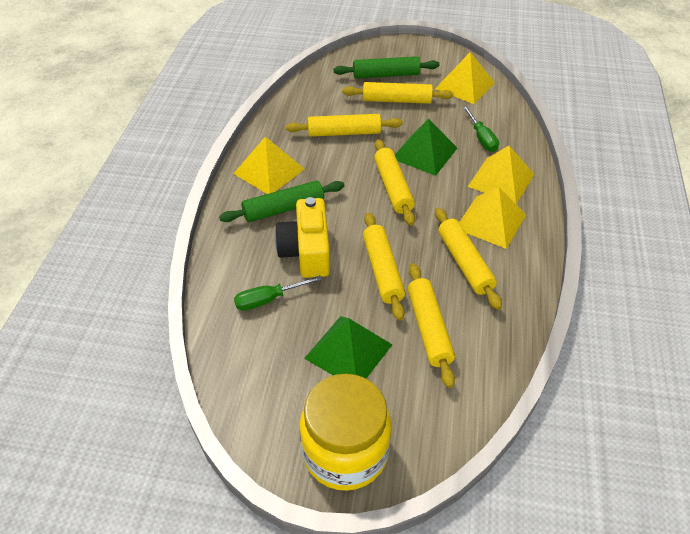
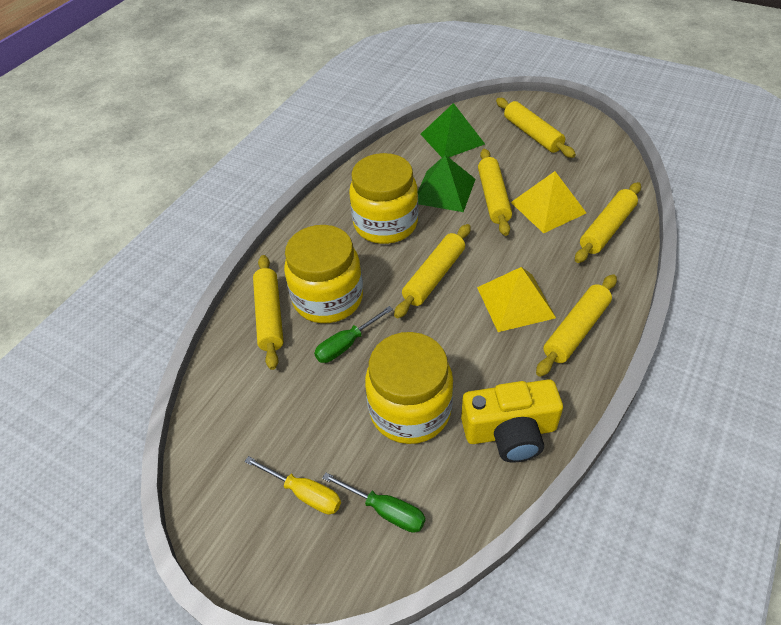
green rolling pin: 2 -> 0
yellow jar: 1 -> 3
yellow pyramid: 4 -> 2
yellow screwdriver: 0 -> 1

